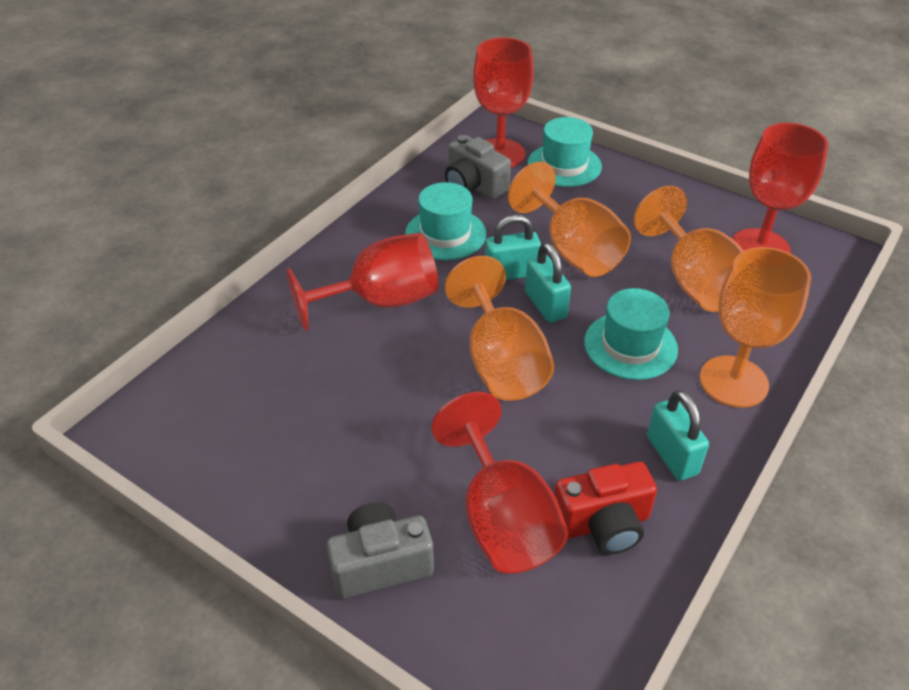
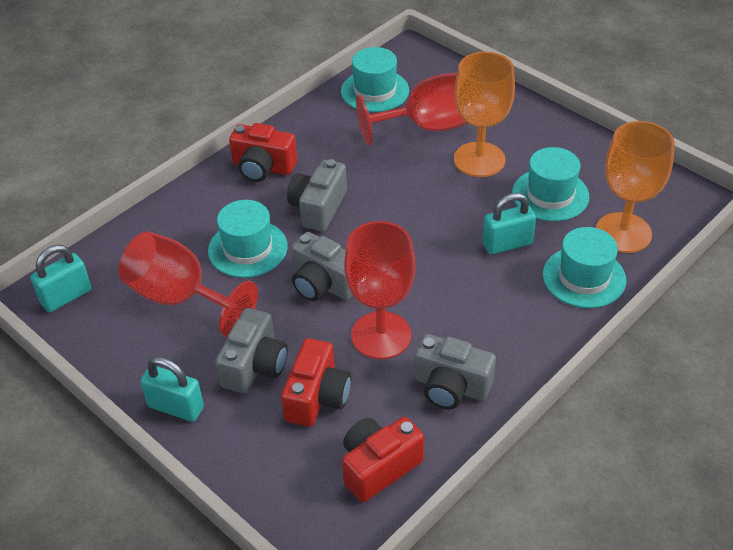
grey camera: 2 -> 4
orange goblet: 4 -> 2
red camera: 1 -> 3
red goblet: 4 -> 3
turquoise hat: 3 -> 4

